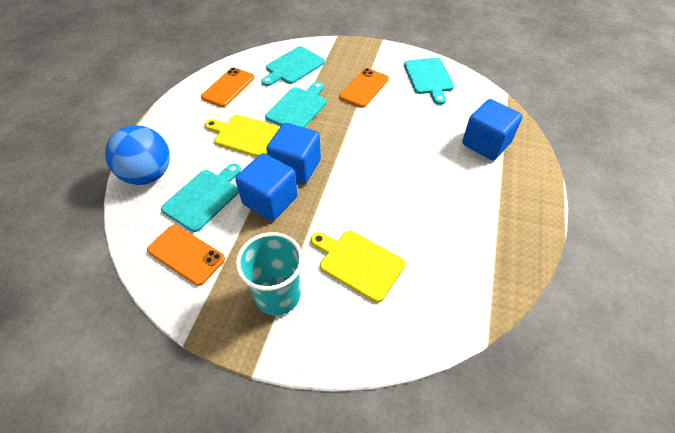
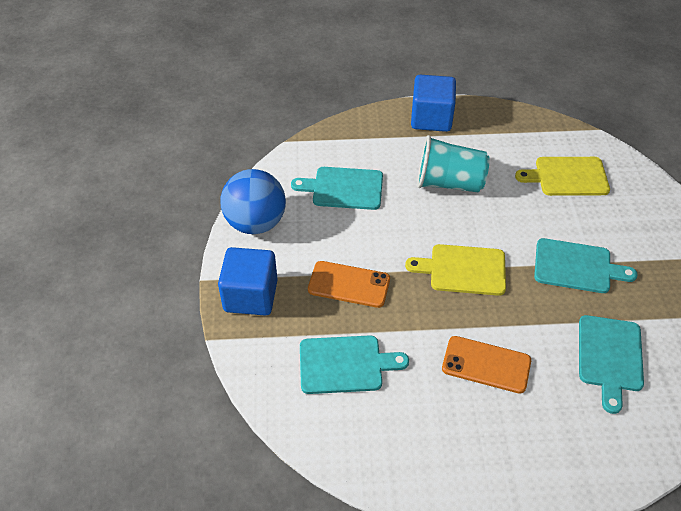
blue cube: 3 -> 2
orange phone: 3 -> 2

